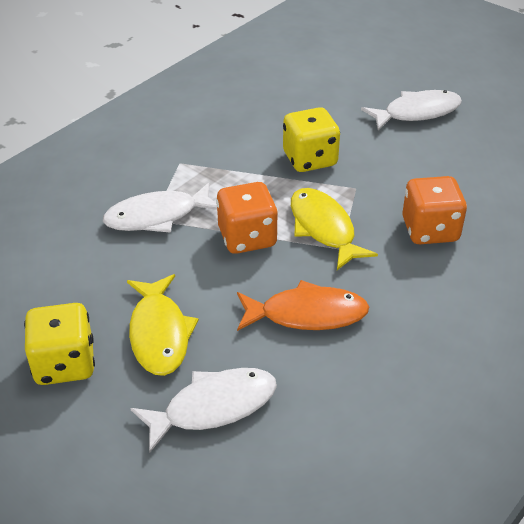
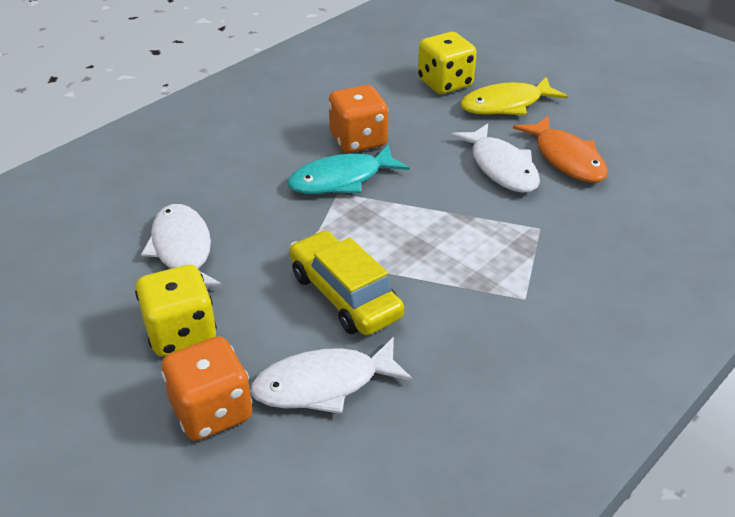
turquoise fish: 0 -> 1
yellow car: 0 -> 1
yellow fish: 2 -> 1

